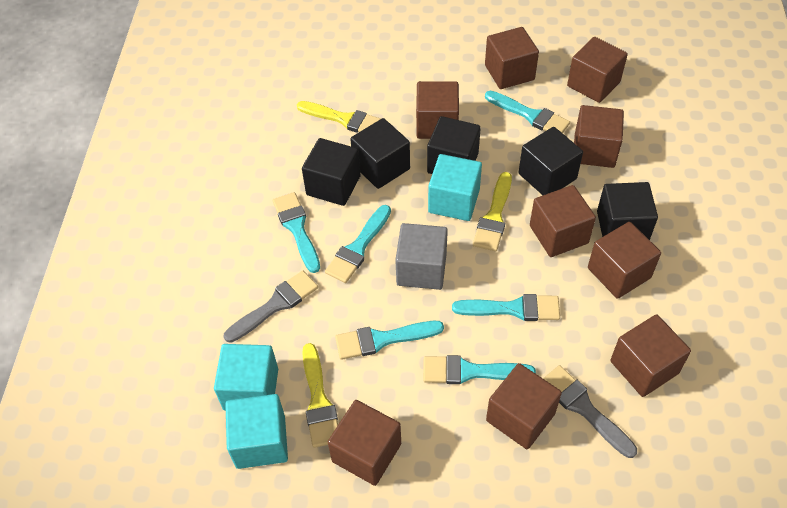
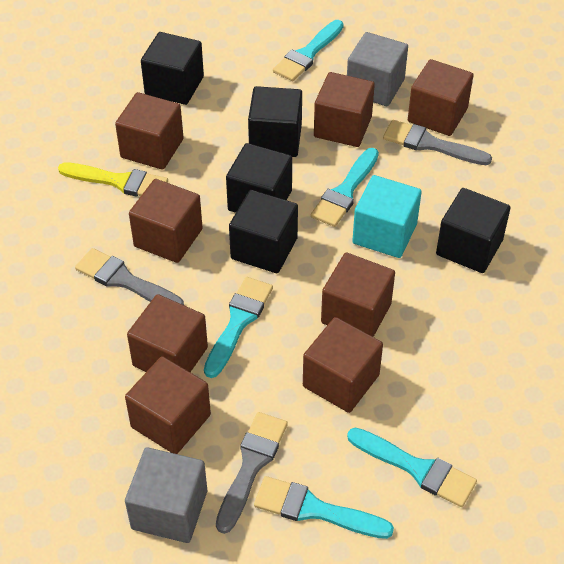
brown cube: 9 -> 8
grey brush: 2 -> 3
grey cube: 1 -> 2
turquoise brush: 6 -> 5
turquoise cube: 3 -> 1
yellow brush: 3 -> 1

